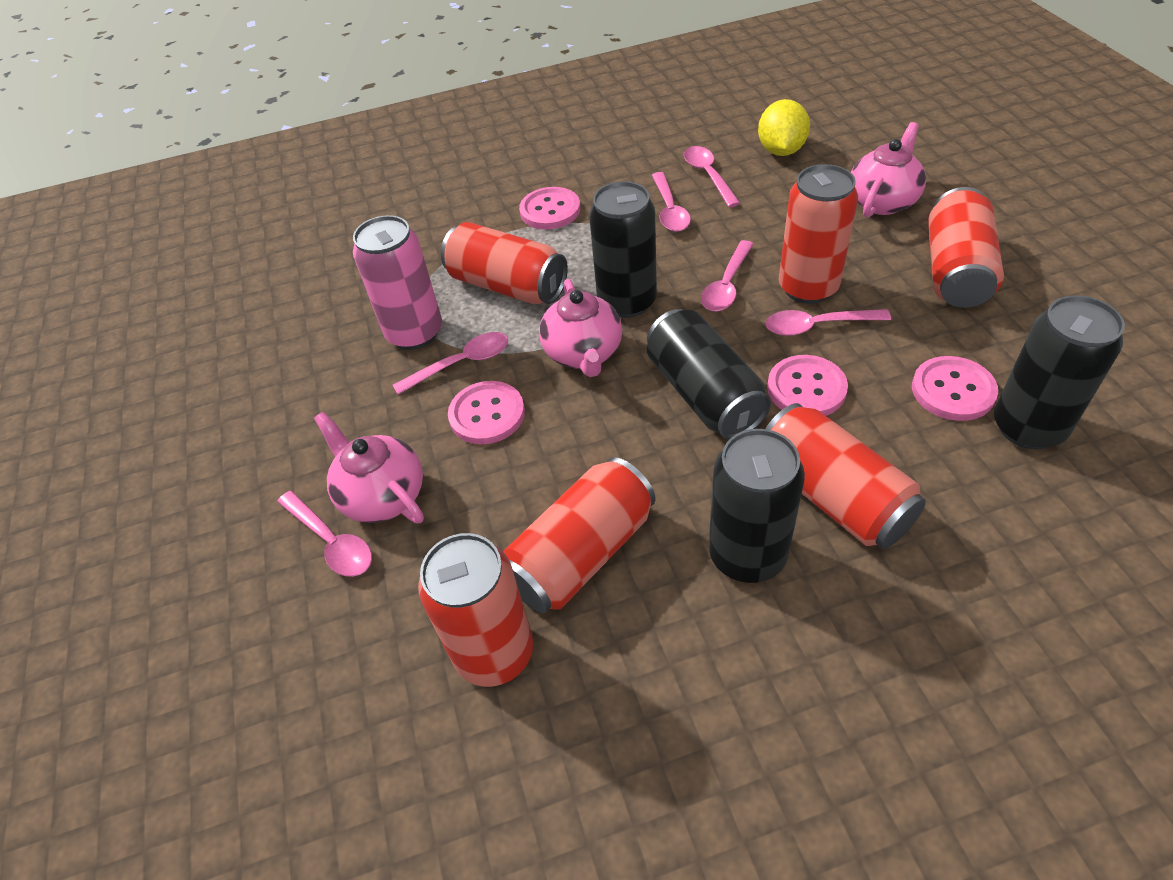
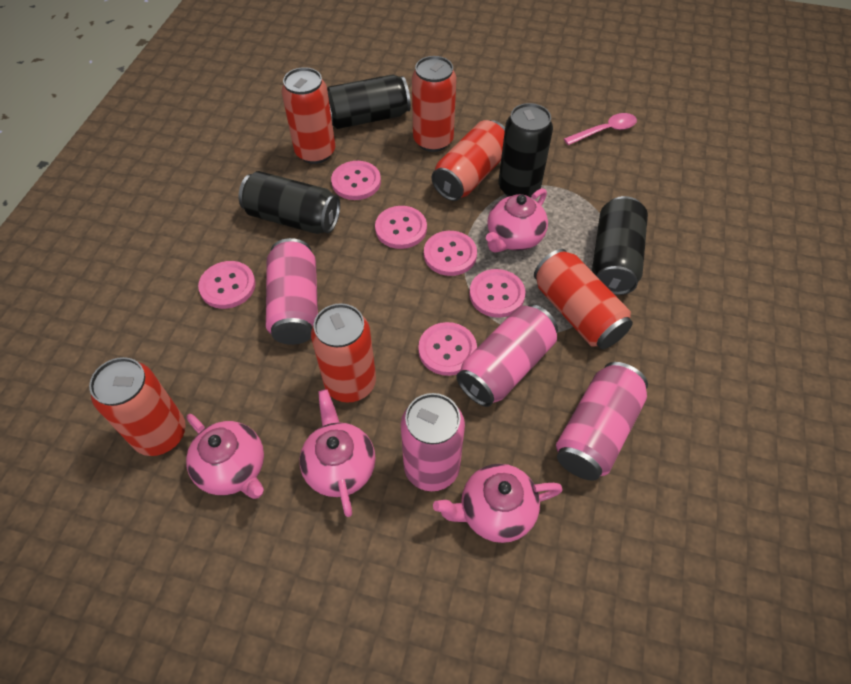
pink button: 4 -> 6
pink can: 1 -> 4
pink spoon: 6 -> 1
pink teapot: 3 -> 4
yellow lemon: 1 -> 0

